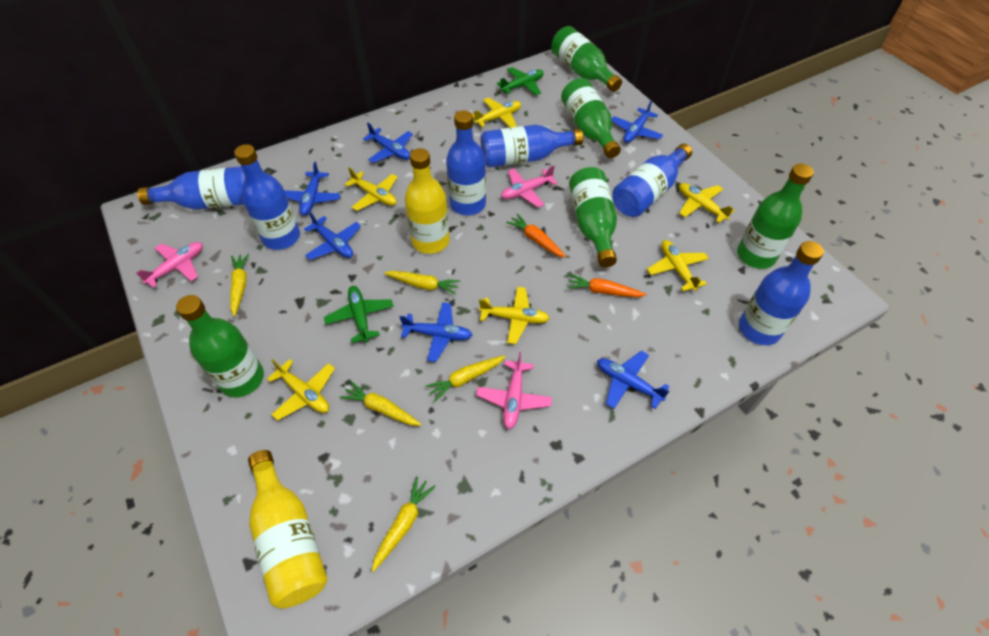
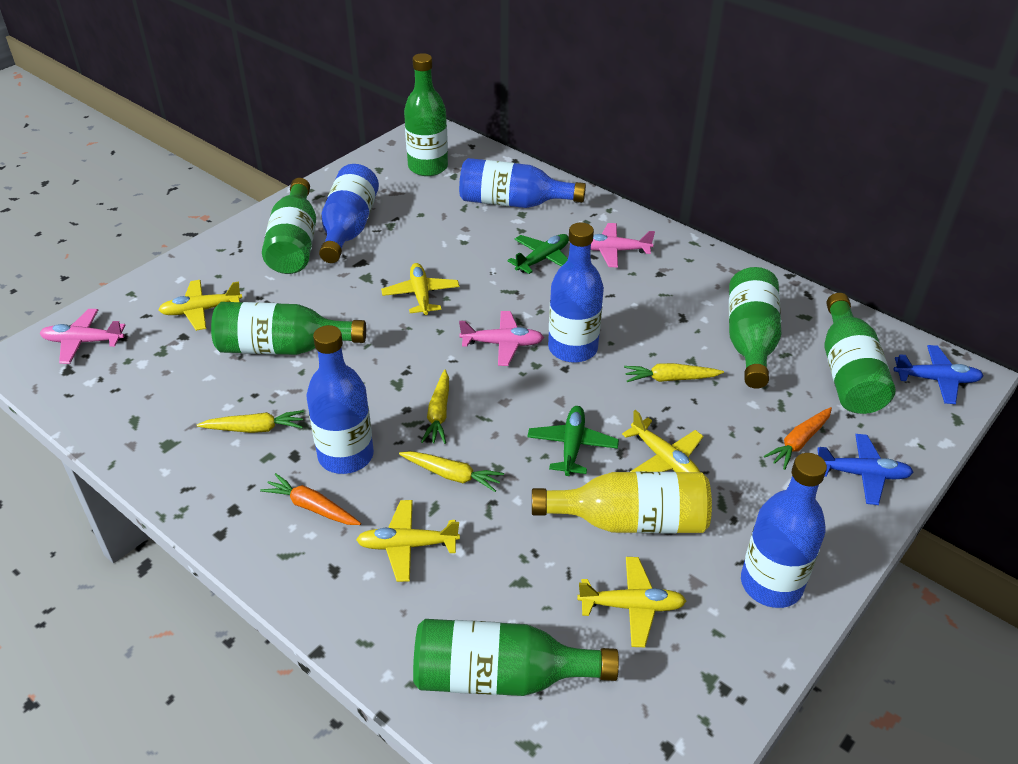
blue bottle: 6 -> 5
blue plane: 6 -> 2
green bottle: 5 -> 6
yellow bottle: 2 -> 1
yellow carrot: 5 -> 4
yellow plane: 6 -> 5

